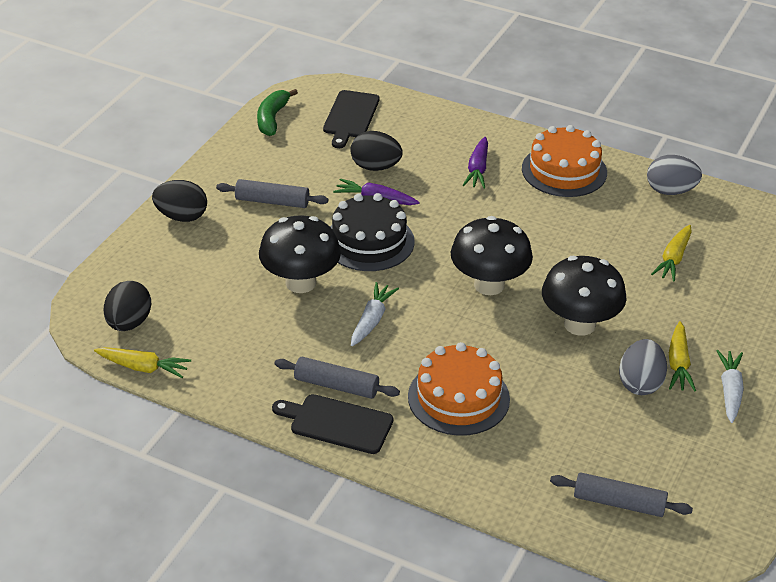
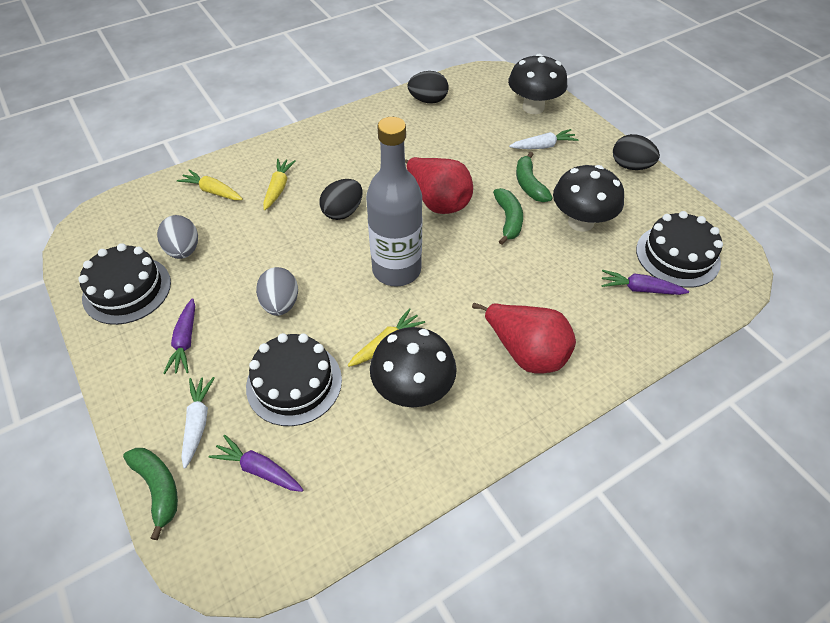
black cake: 1 -> 3
black cutting board: 2 -> 0
green banana: 1 -> 3
grey bottle: 0 -> 1
grey rolling pin: 3 -> 0
orange cake: 2 -> 0
purple carrot: 2 -> 3
red pear: 0 -> 2

